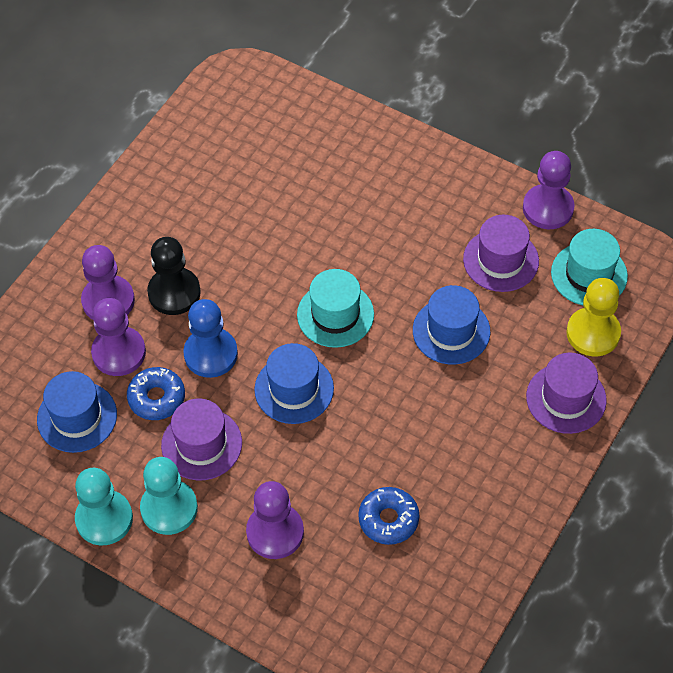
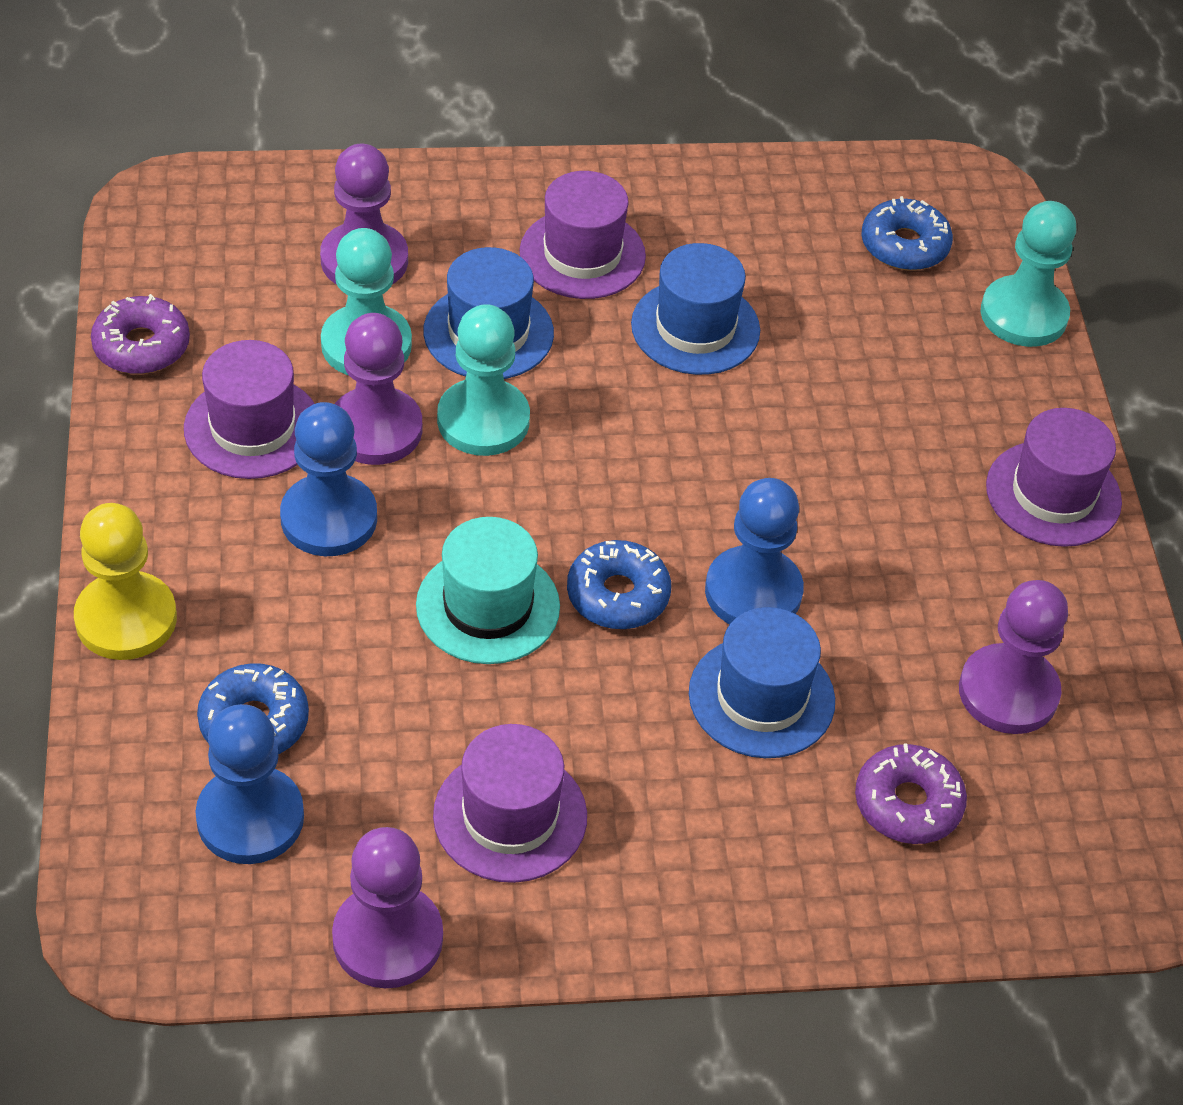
black pawn: 1 -> 0
blue donut: 2 -> 3
blue pawn: 1 -> 3
purple donut: 0 -> 2
purple hat: 3 -> 4
turquoise hat: 2 -> 1
turquoise pawn: 2 -> 3

